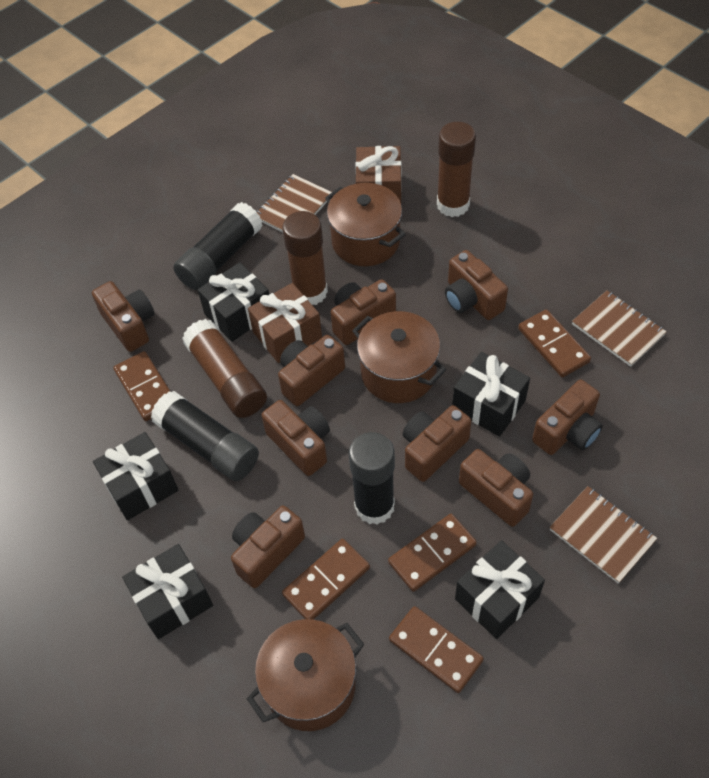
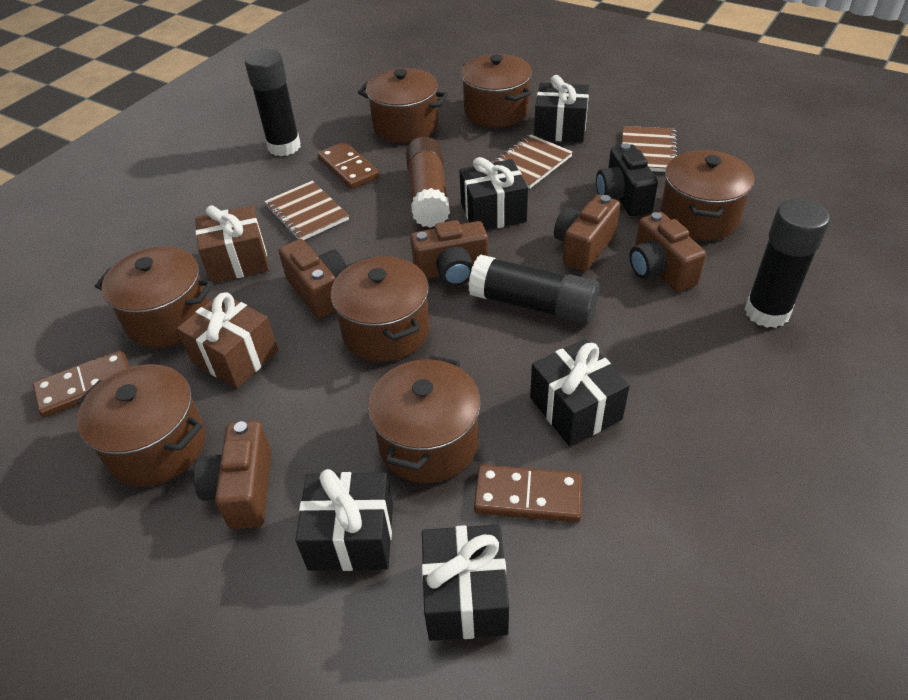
black camera: 0 -> 1
brown camera: 9 -> 5
brown domino: 5 -> 3
brown glue stick: 3 -> 1
brown pot: 3 -> 7

